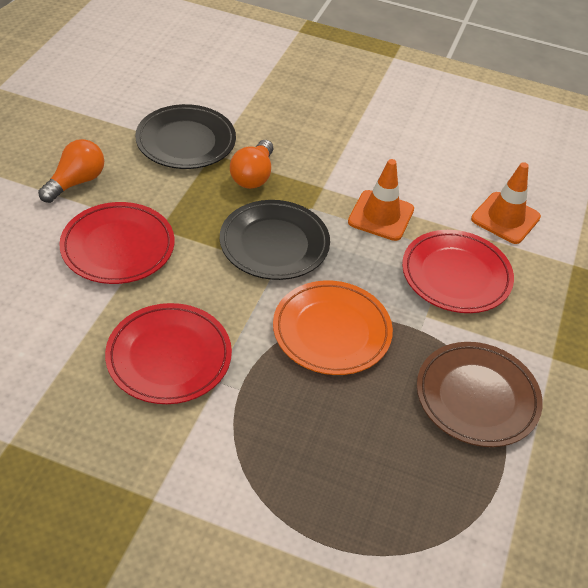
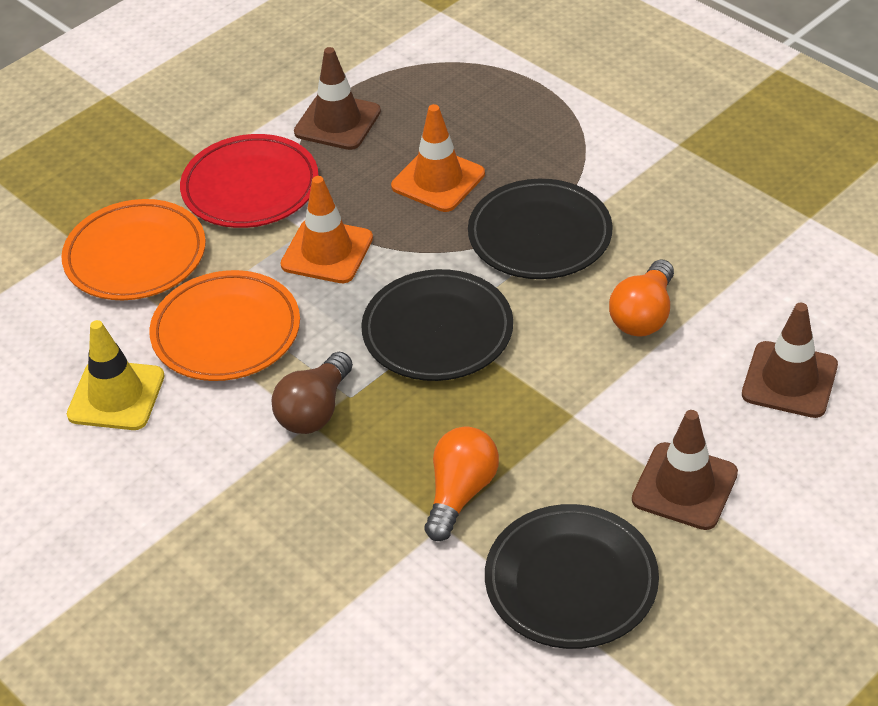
black plate: 2 -> 3
brown light bulb: 0 -> 1
brown plate: 1 -> 0
brown traffic cone: 0 -> 3
orange plate: 1 -> 2
red plate: 3 -> 1
yellow traffic cone: 0 -> 1

